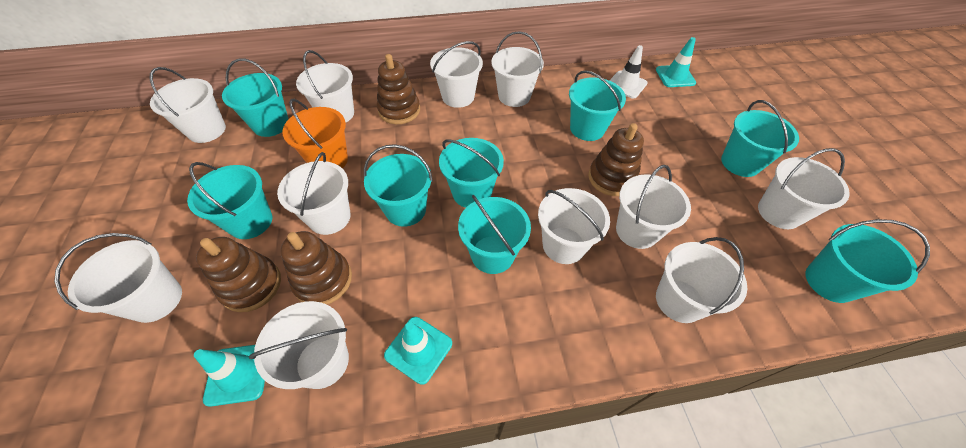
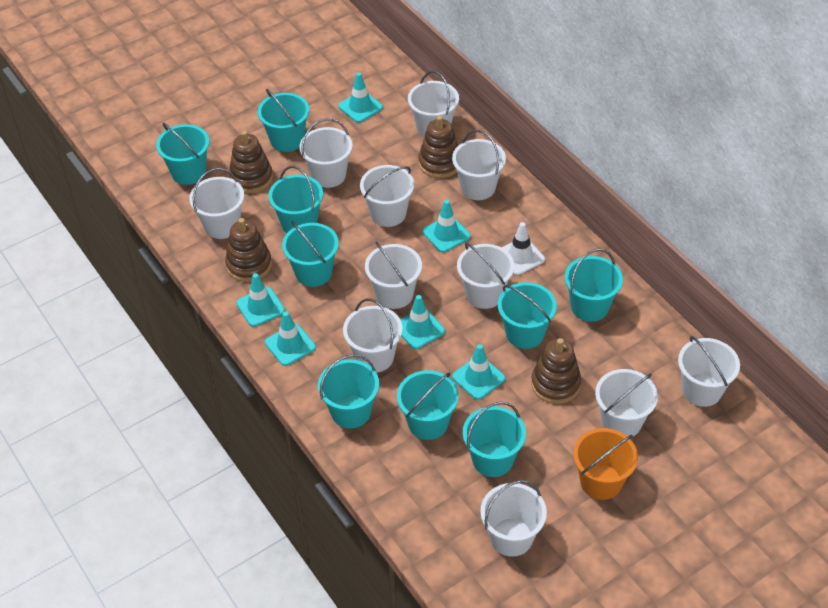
turquoise bucket: 8 -> 9
turquoise traffic cone: 3 -> 6

